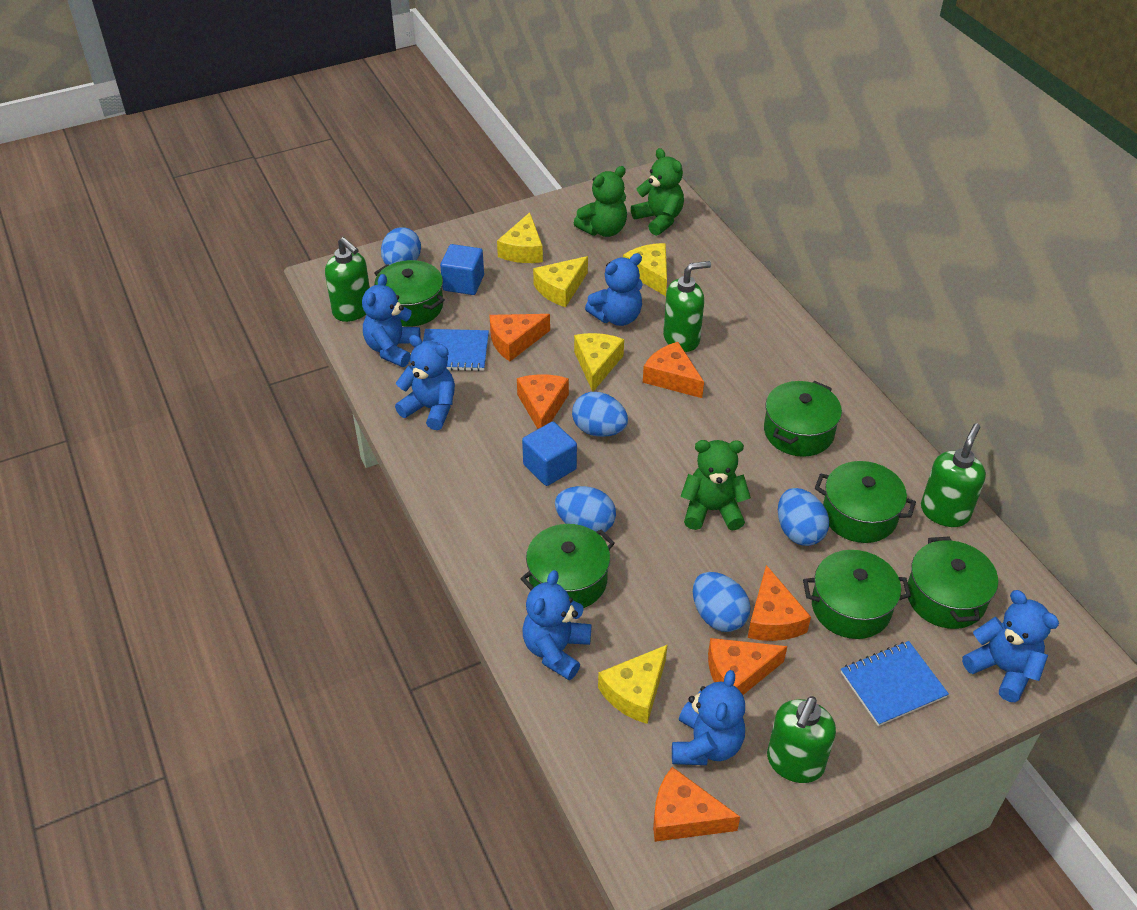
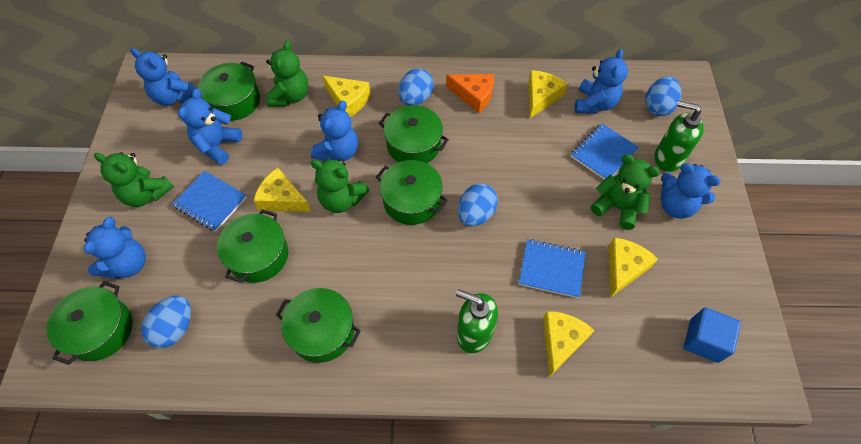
blue cube: 2 -> 1
blue egg: 5 -> 4
blue notebook: 2 -> 3
green soap dispenser: 4 -> 2
green teddy bear: 3 -> 4
orange cheese: 6 -> 1

